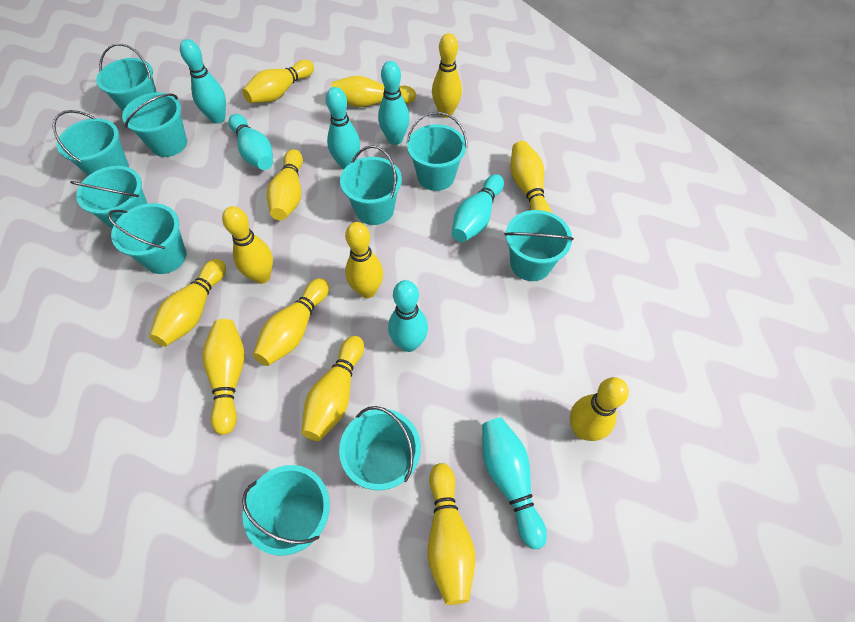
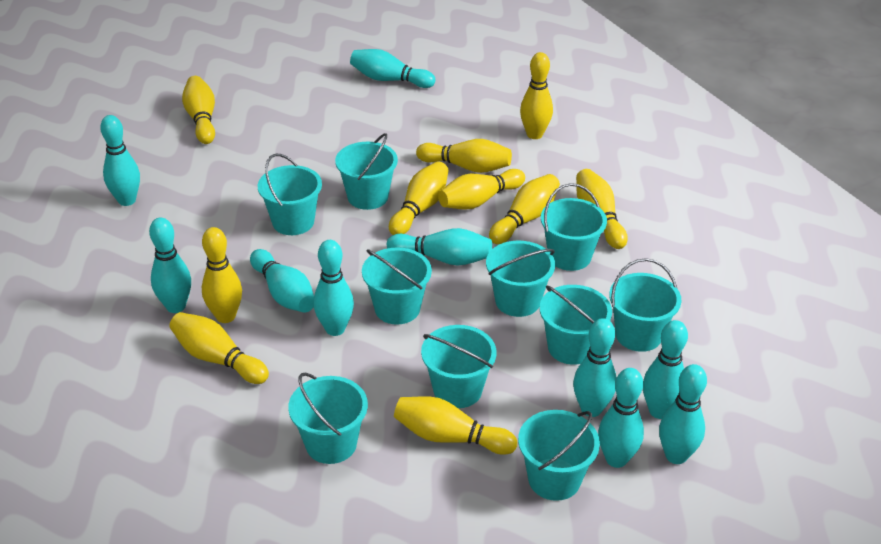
turquoise bowling pin: 7 -> 10
yellow bowling pin: 13 -> 10

